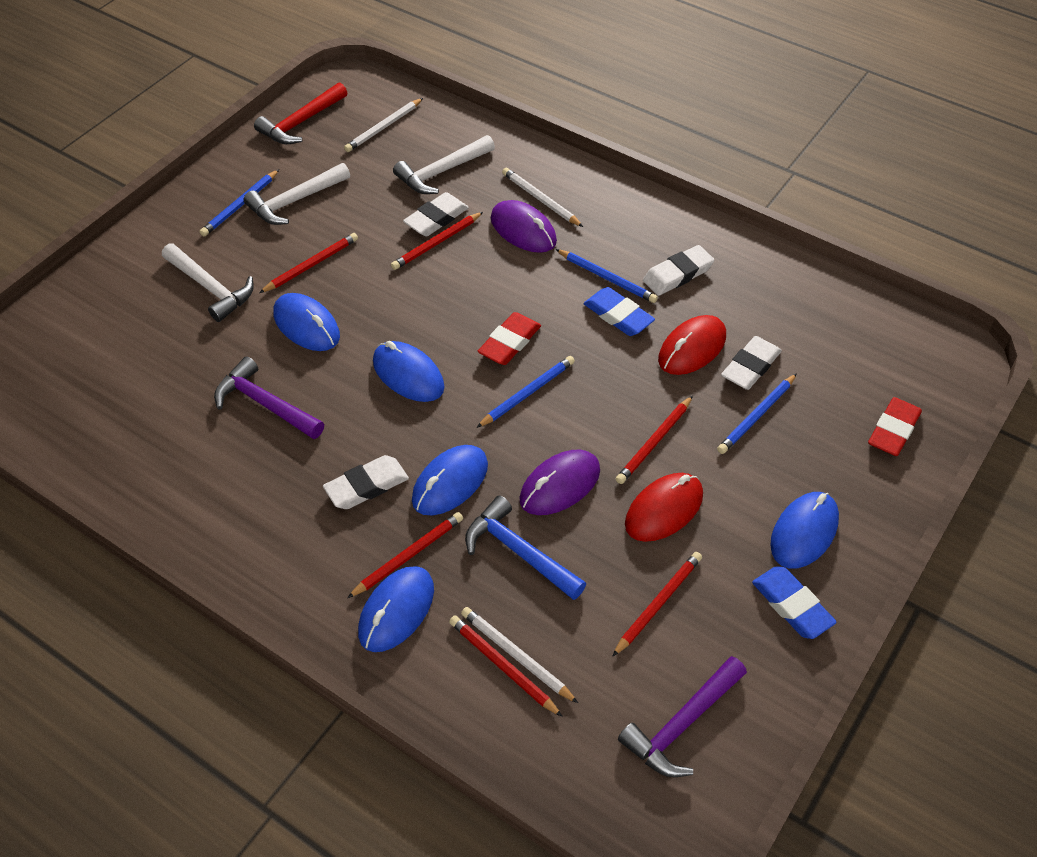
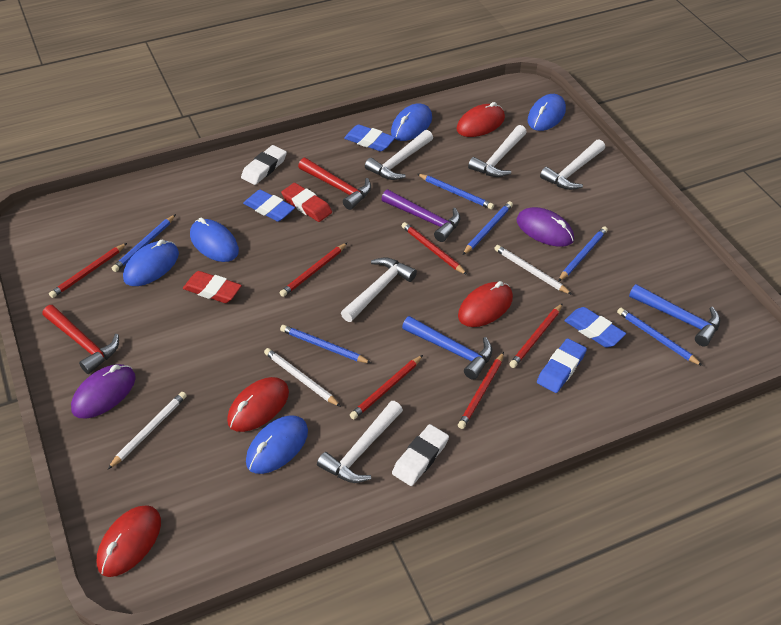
blue eraser: 2 -> 4
blue hammer: 1 -> 2
blue pencil: 4 -> 6
purple hammer: 2 -> 1
red hammer: 1 -> 2
red mouse: 2 -> 4
white eraser: 4 -> 2
white hammer: 3 -> 5

